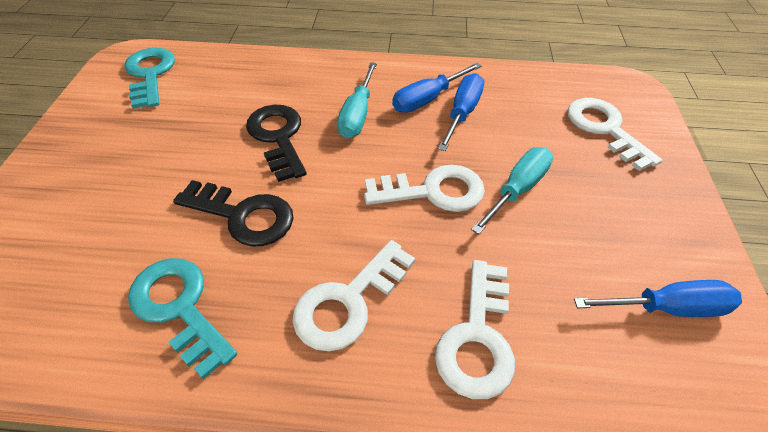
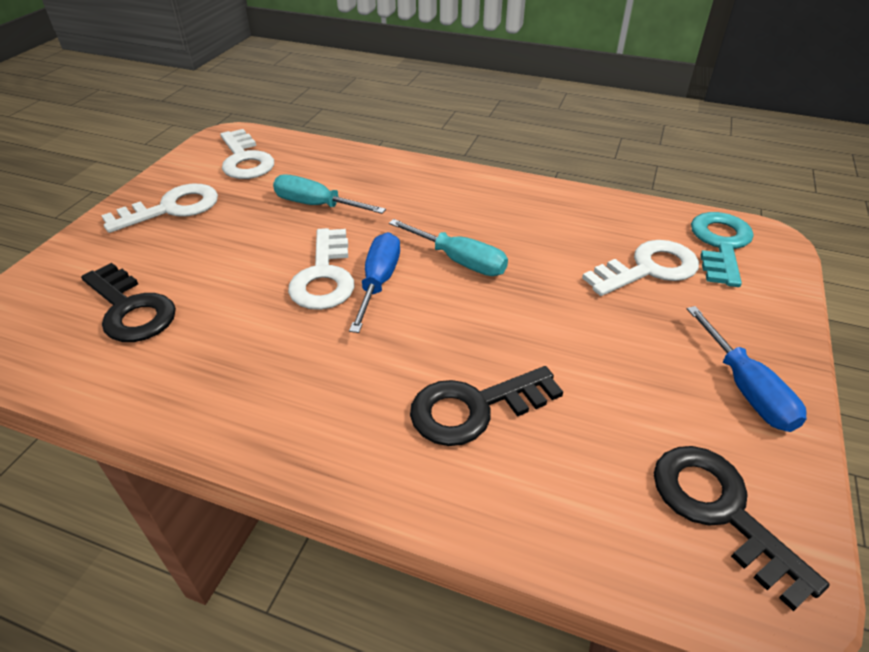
black key: 2 -> 3
blue screwdriver: 3 -> 2
turquoise key: 2 -> 1

